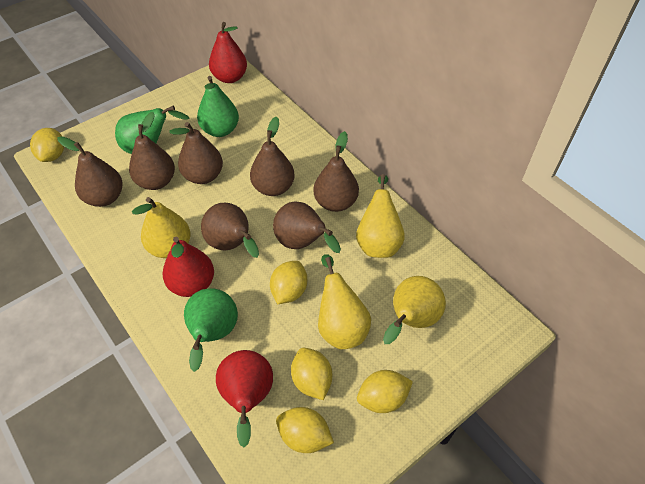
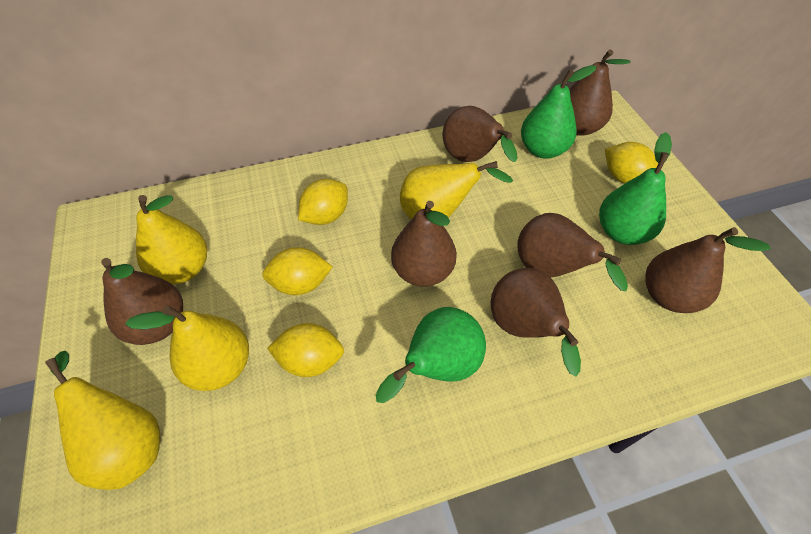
red pear: 3 -> 0
yellow lemon: 5 -> 4

